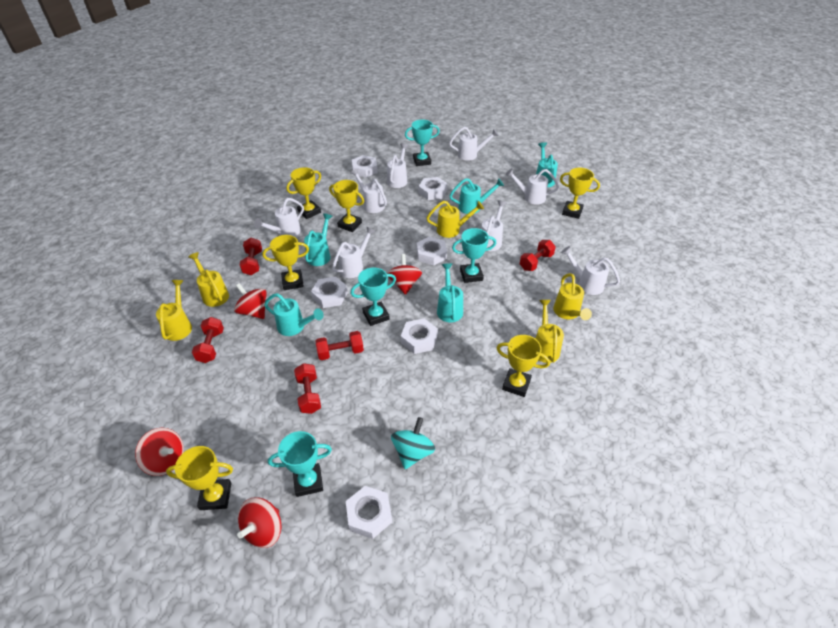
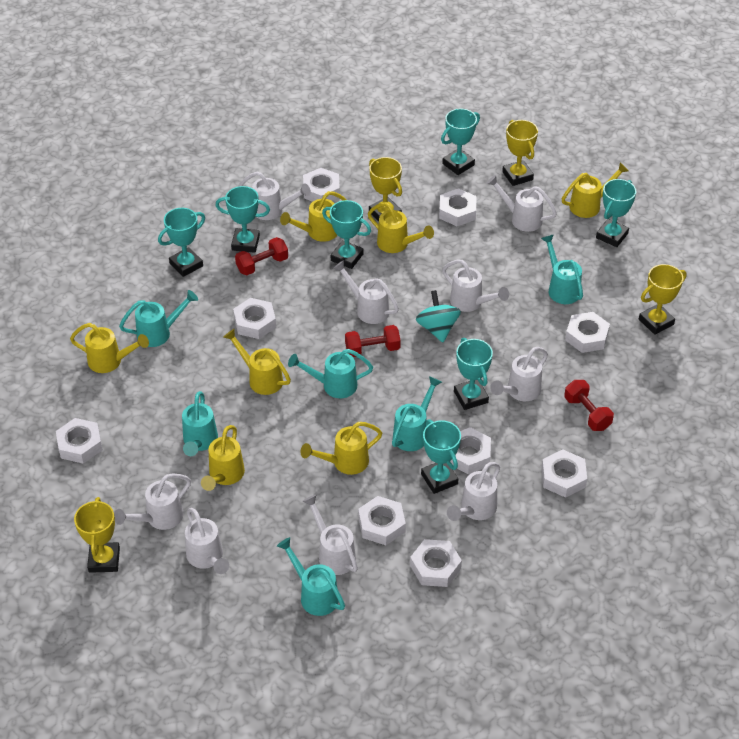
red dumbbell: 5 -> 3
red spinning top: 4 -> 0
turquoise trophy: 4 -> 7
turquoise watering can: 5 -> 6
white nut: 6 -> 9
white watering can: 8 -> 9
yellow trophy: 6 -> 4
yellow watering can: 5 -> 7

